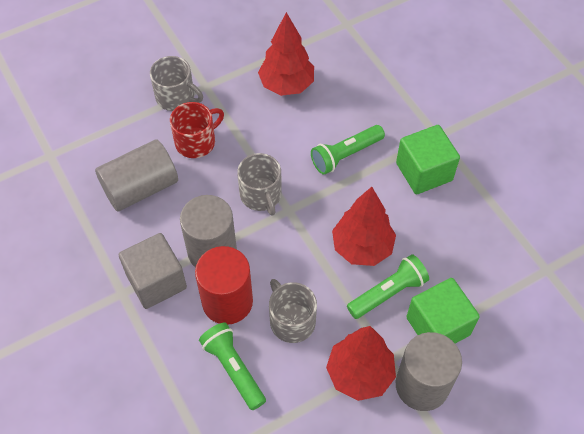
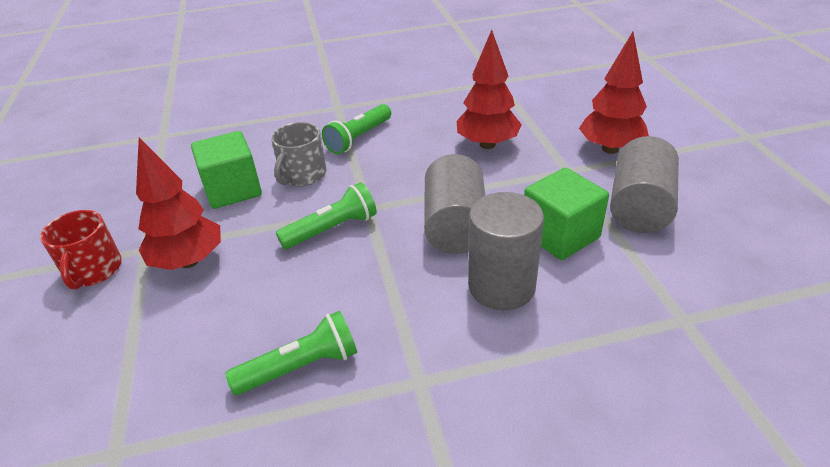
grey cube: 1 -> 0
grey mug: 3 -> 1
red cylinder: 1 -> 0

